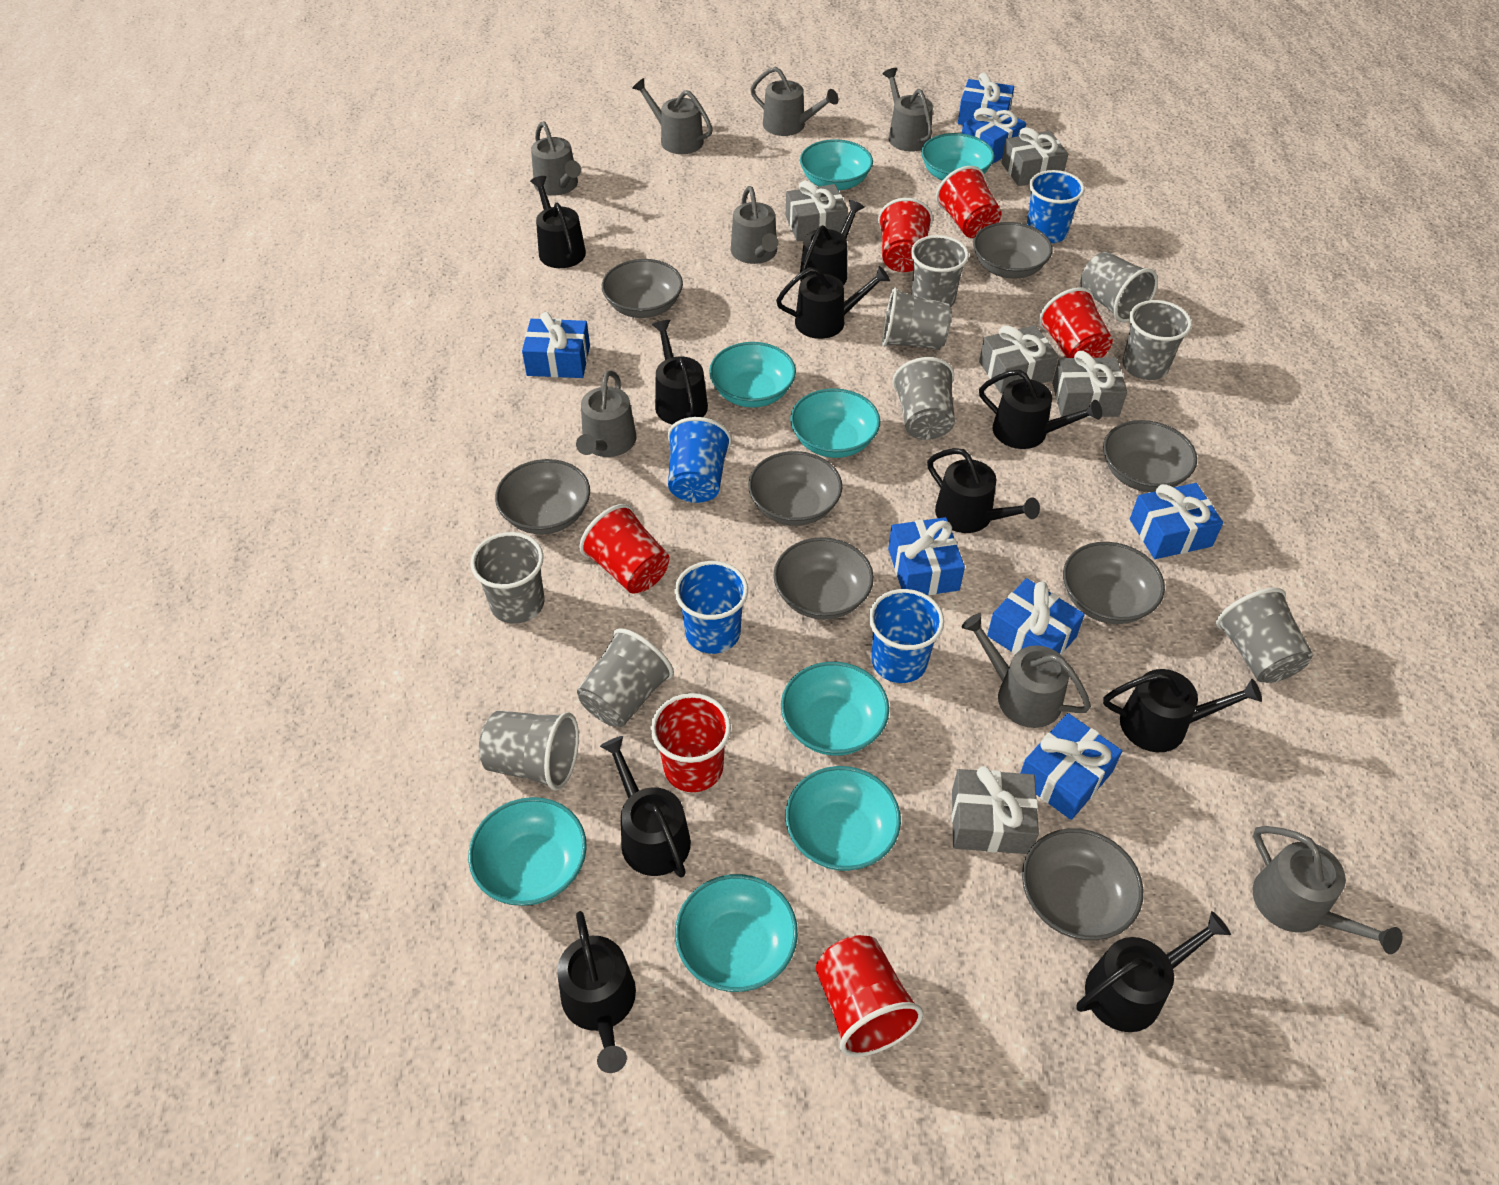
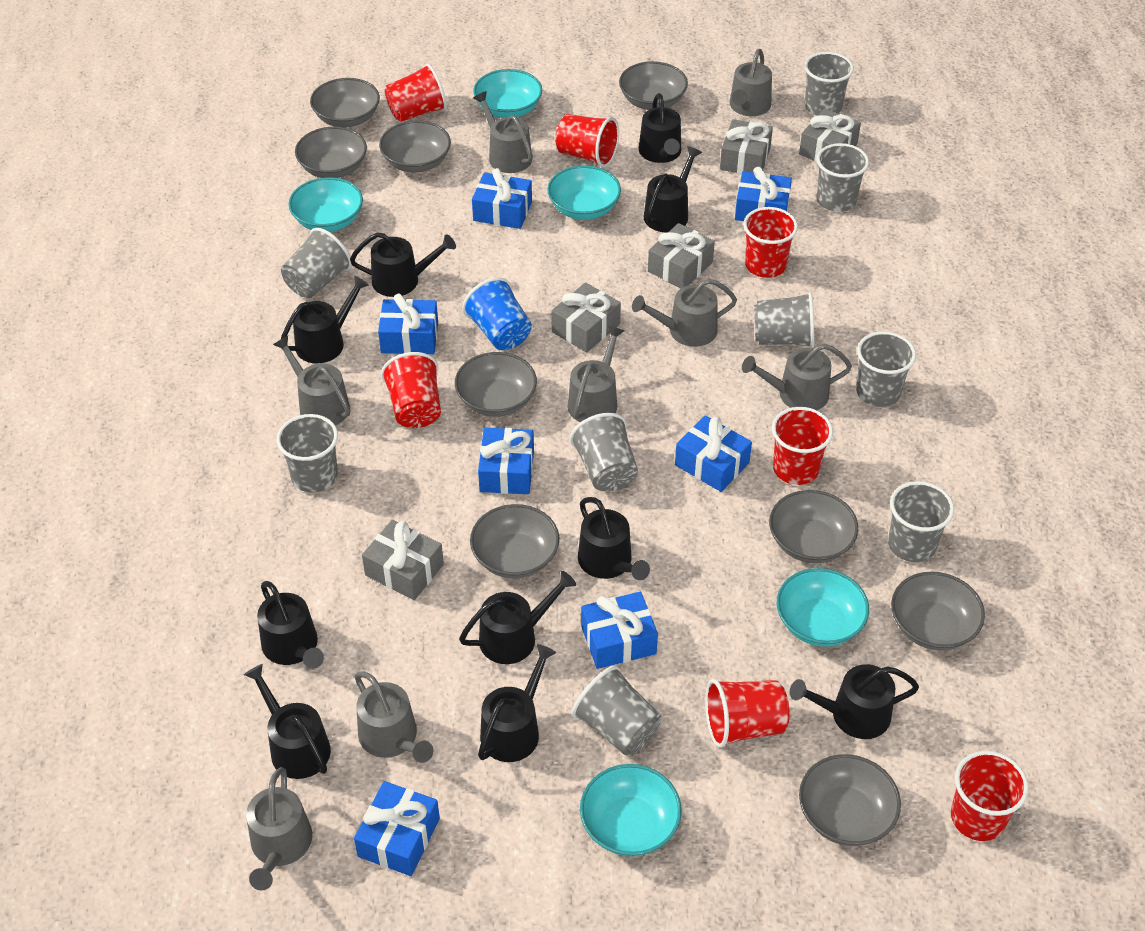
blue cup: 4 -> 1
grey bowl: 8 -> 9
red cup: 6 -> 7
turquoise bowl: 8 -> 5

